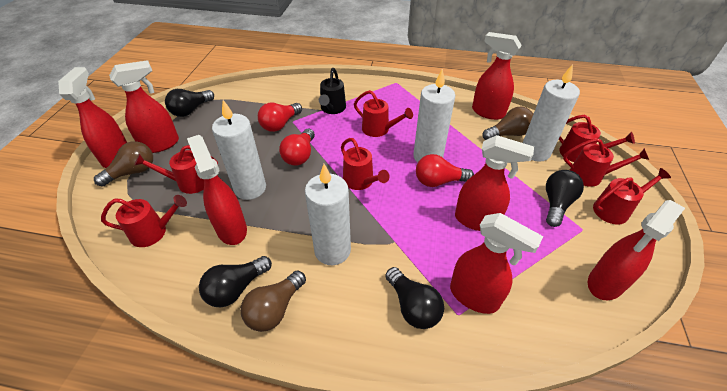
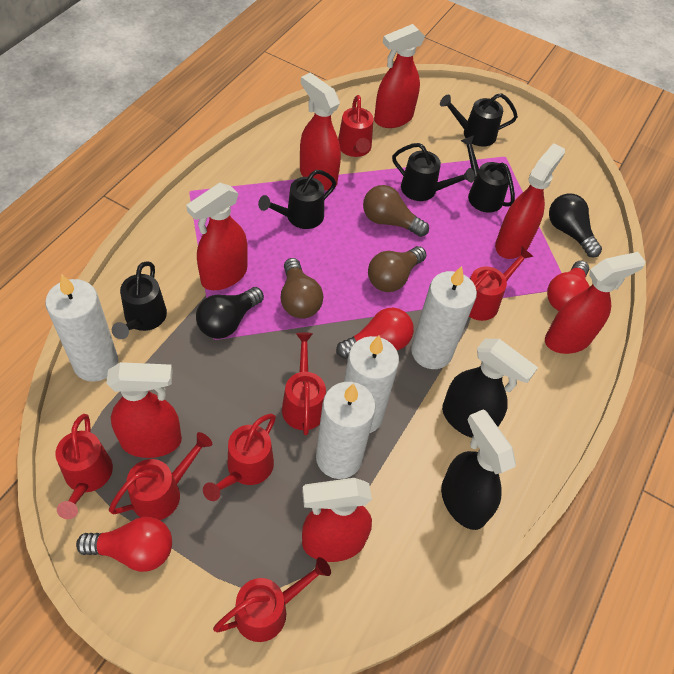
black light bulb: 4 -> 2
black spray bottle: 0 -> 2
black watering can: 1 -> 5

